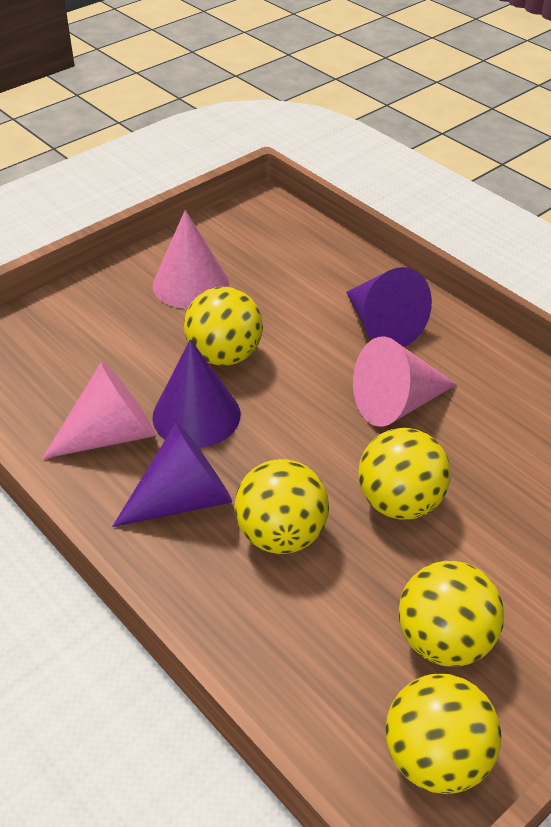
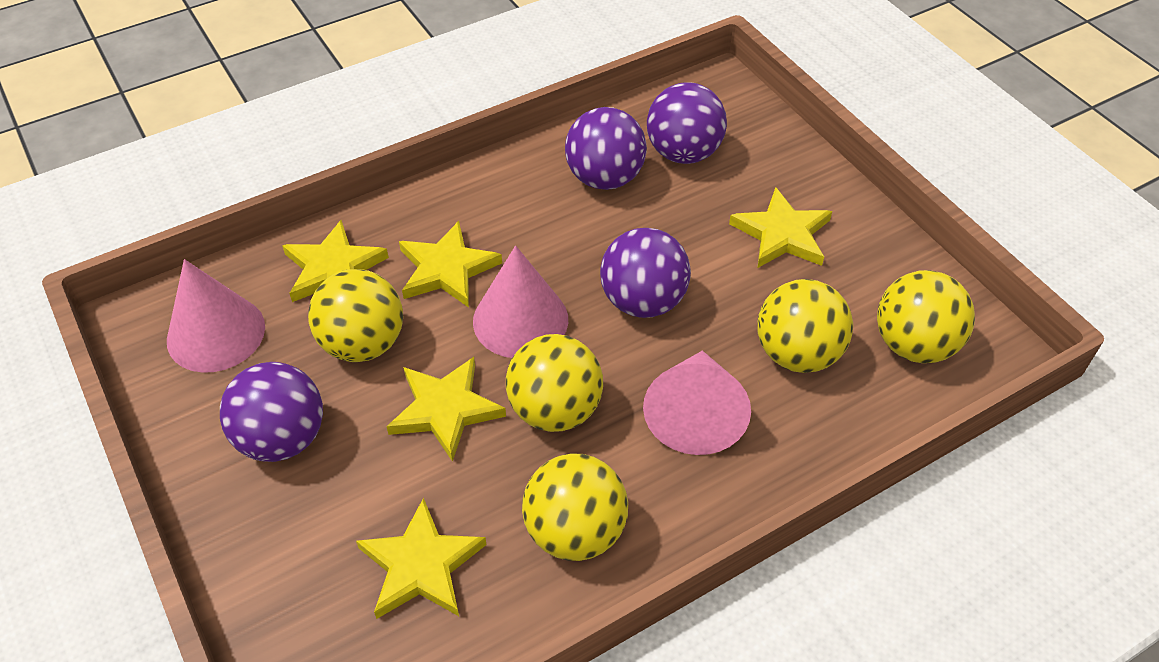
purple ball: 0 -> 4
purple cone: 3 -> 0
yellow star: 0 -> 5

